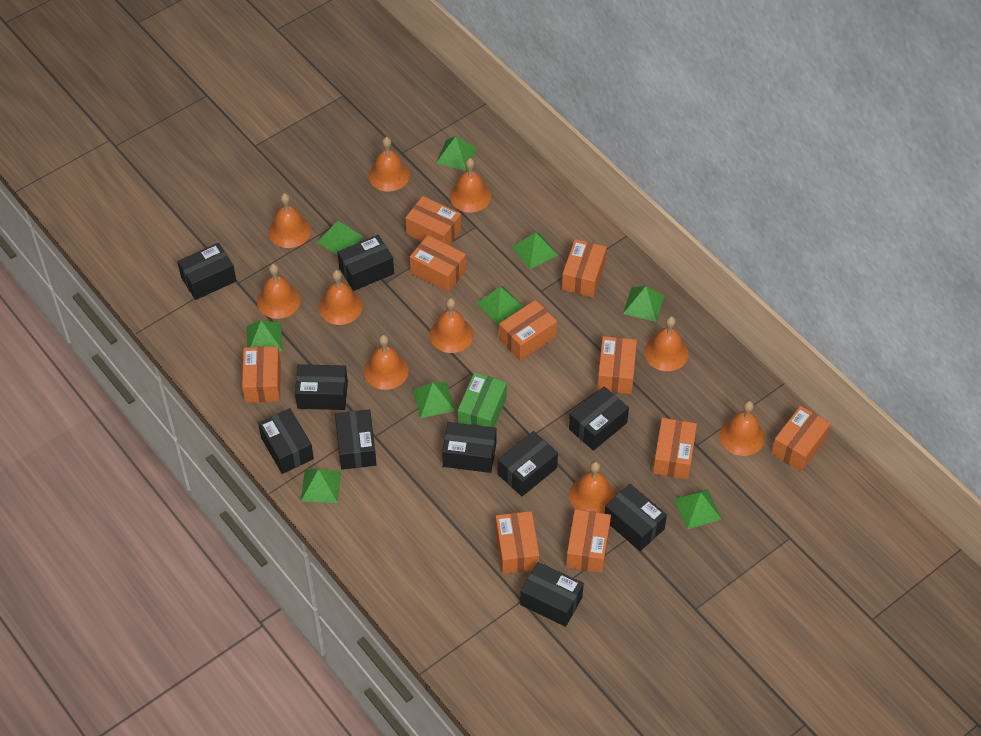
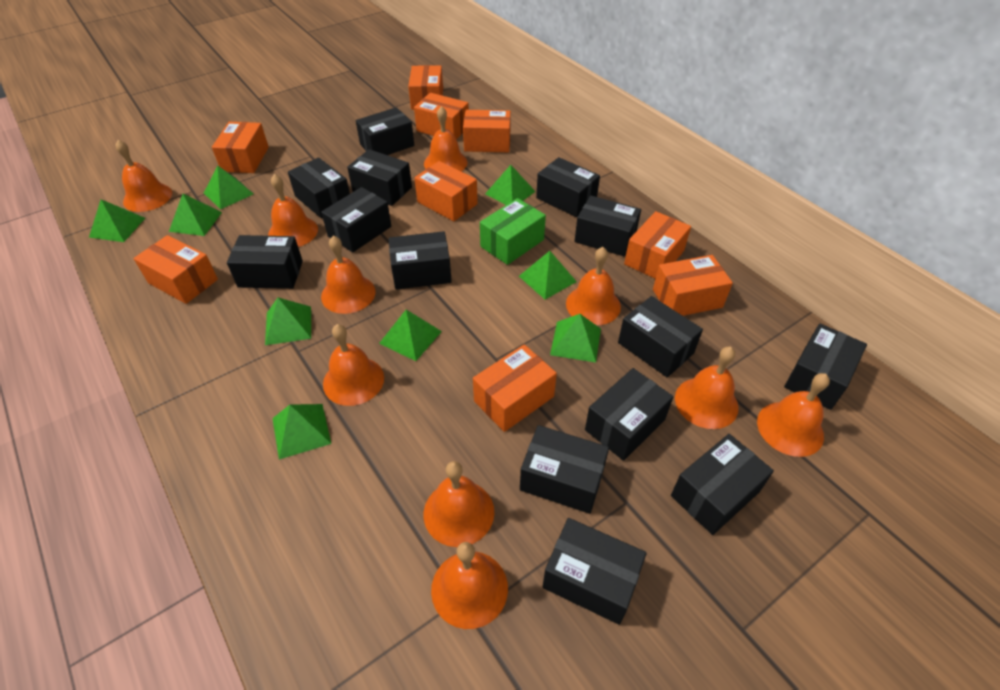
black box: 10 -> 14
orange box: 10 -> 9

